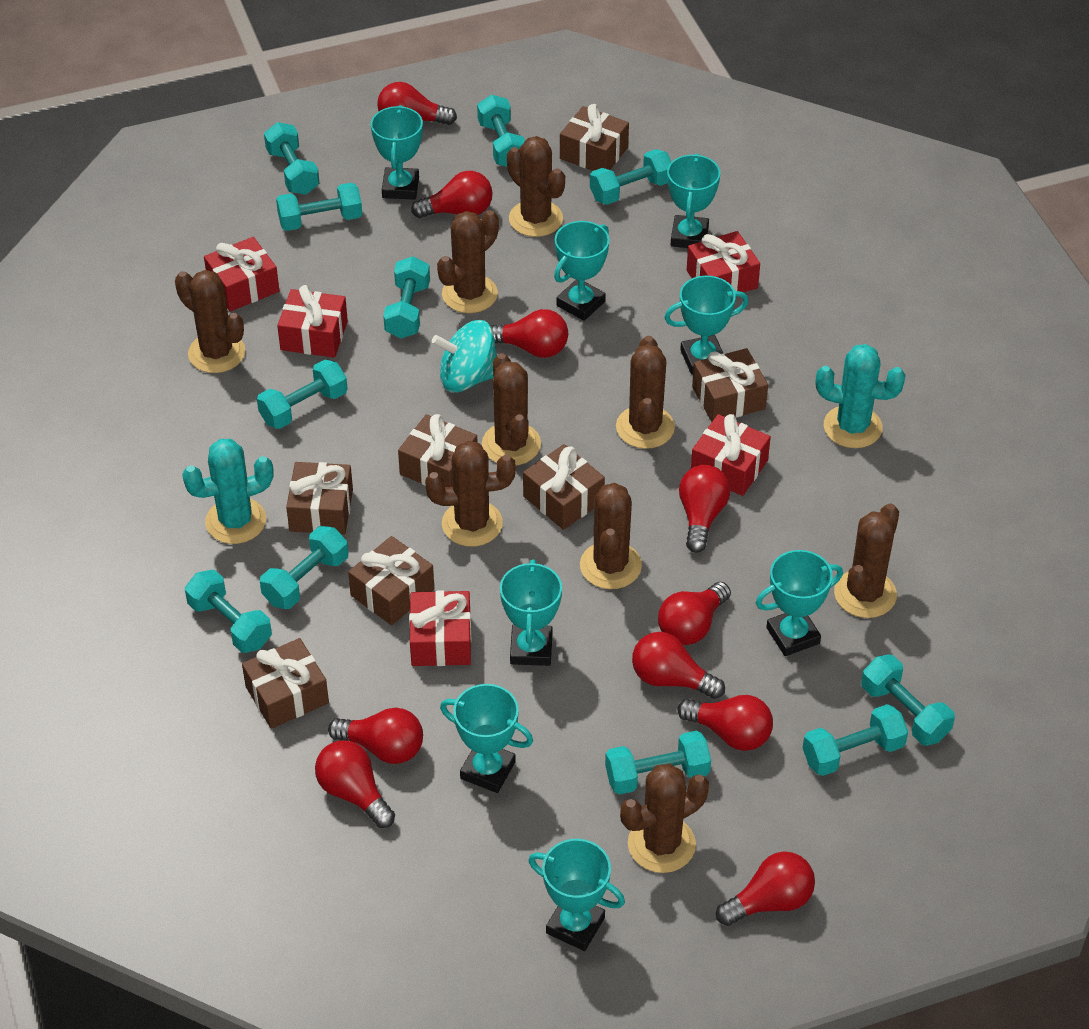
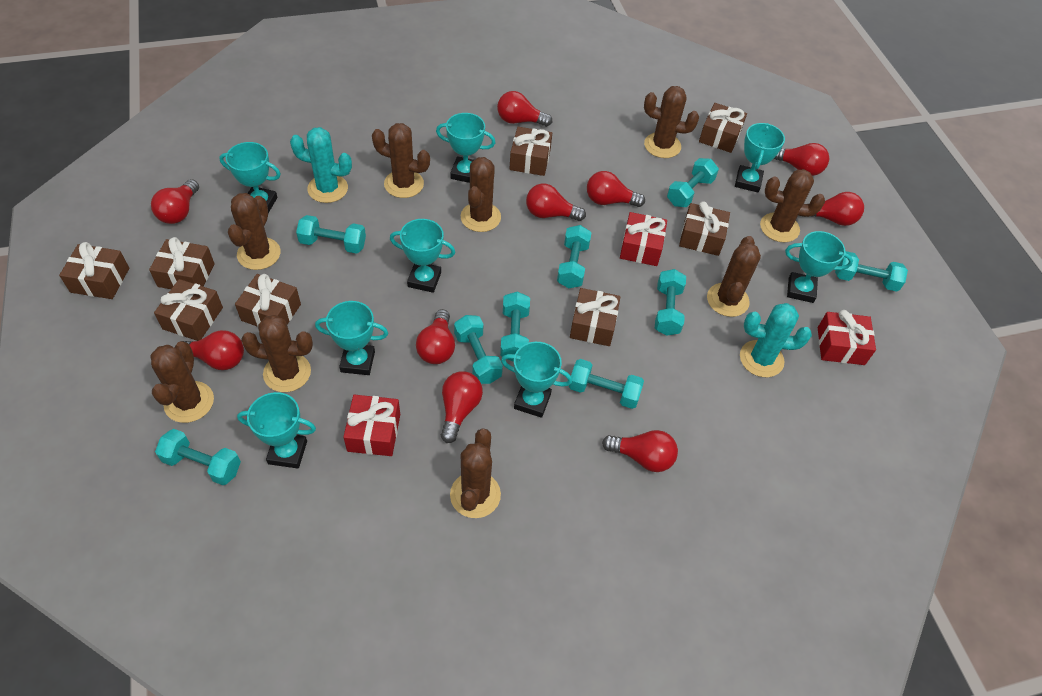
brown gift: 7 -> 8
red gift: 5 -> 3
turquoise dumbbell: 11 -> 9
turquoise spinning top: 1 -> 0

